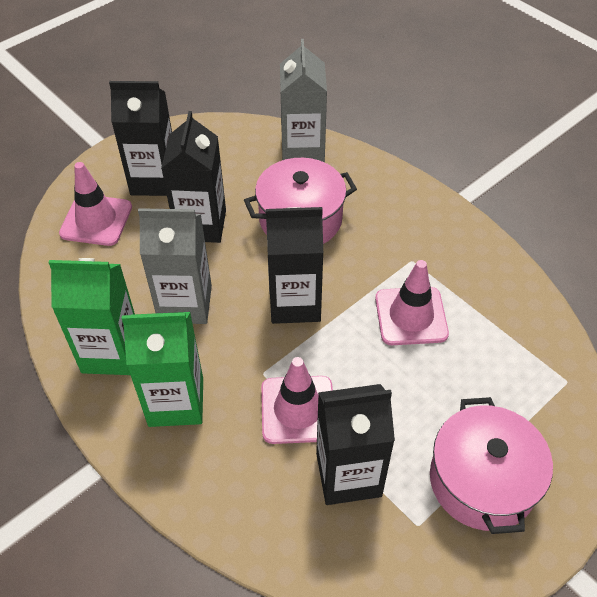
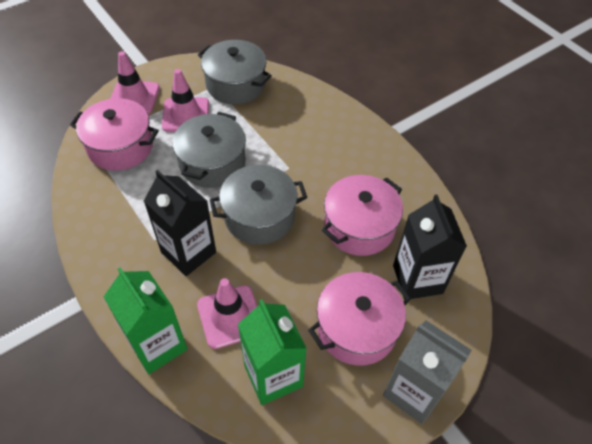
black carton: 4 -> 2
grey carton: 2 -> 1
grey pot: 0 -> 3
pink pot: 2 -> 3

